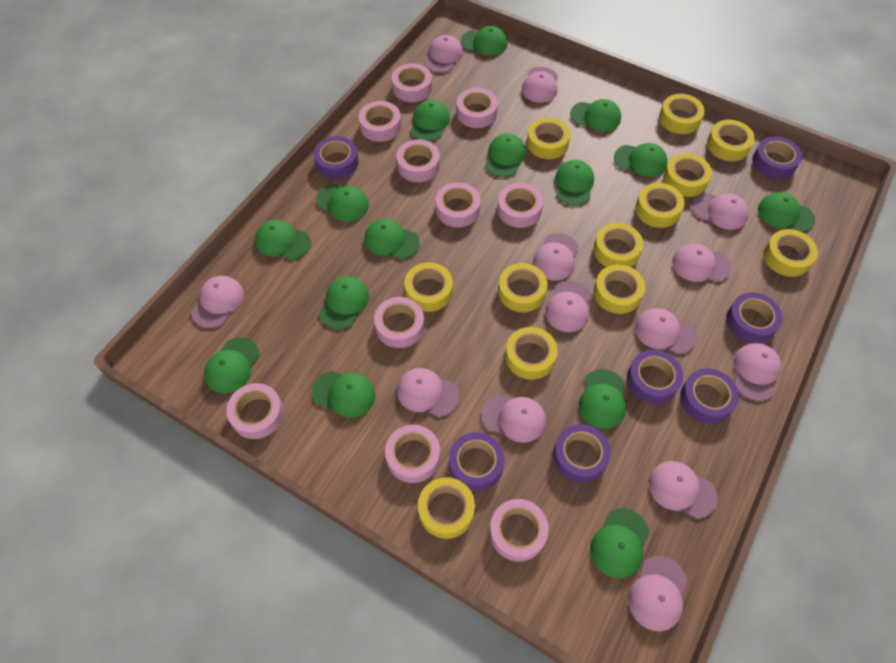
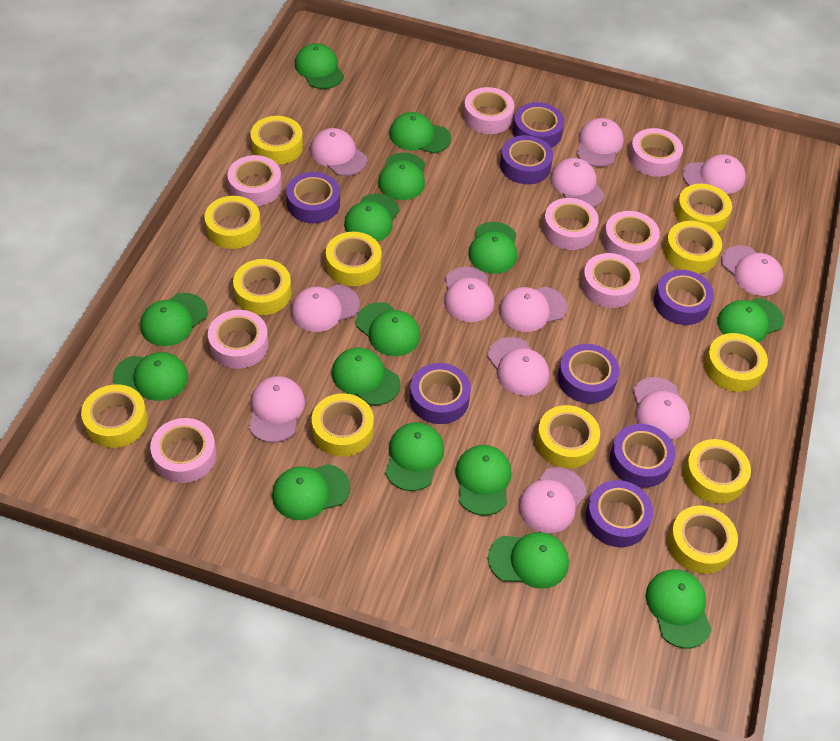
pink cap: 13 -> 12
pink tape: 10 -> 8
purple tape: 7 -> 8

